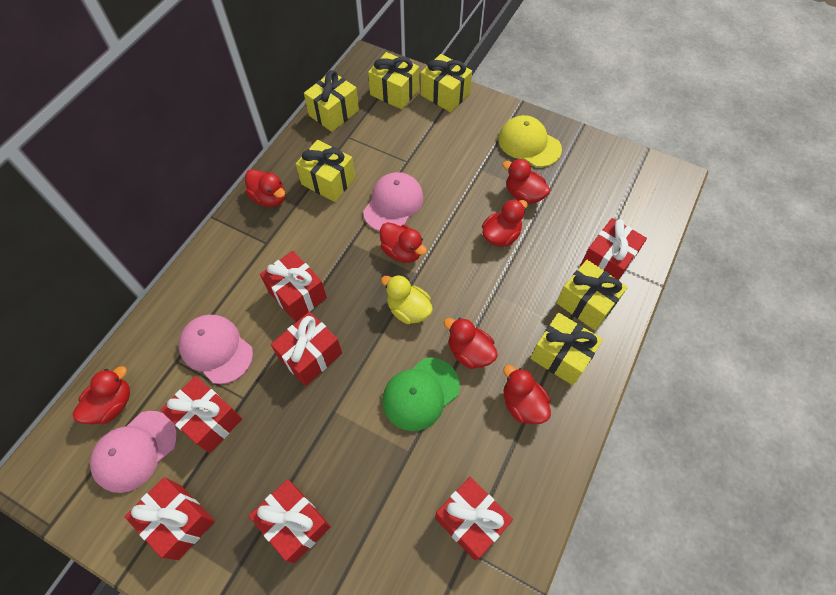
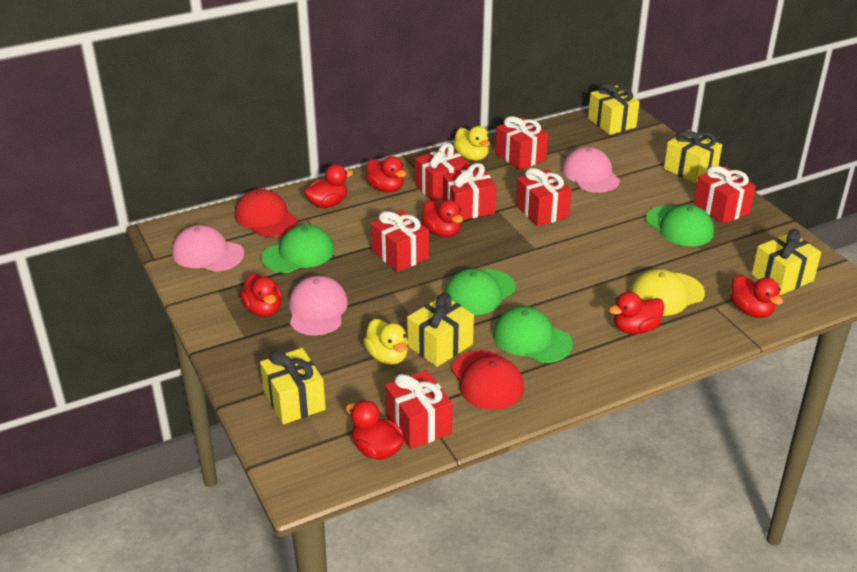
green cap: 1 -> 4
red cap: 0 -> 2
yellow duck: 1 -> 2
yellow gift: 6 -> 5

